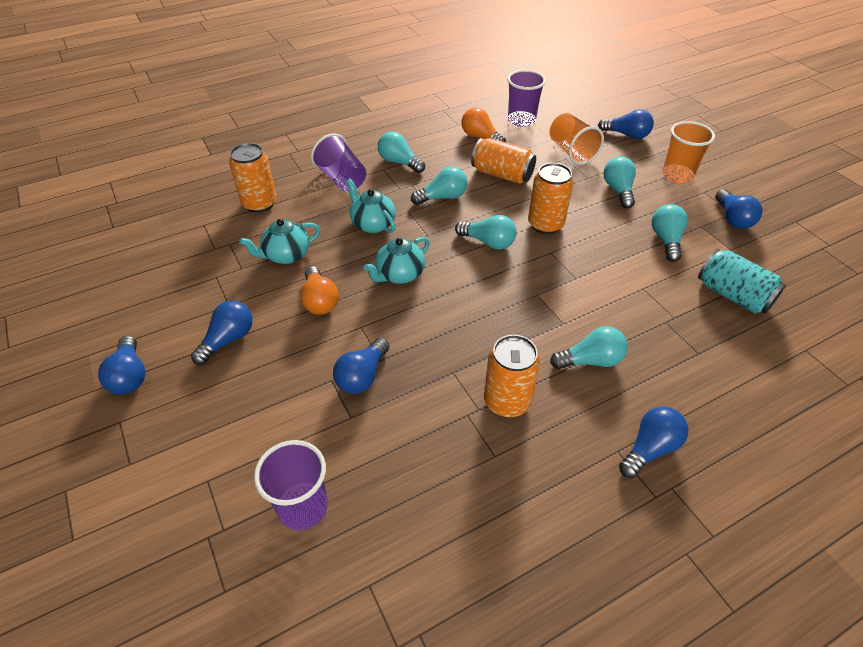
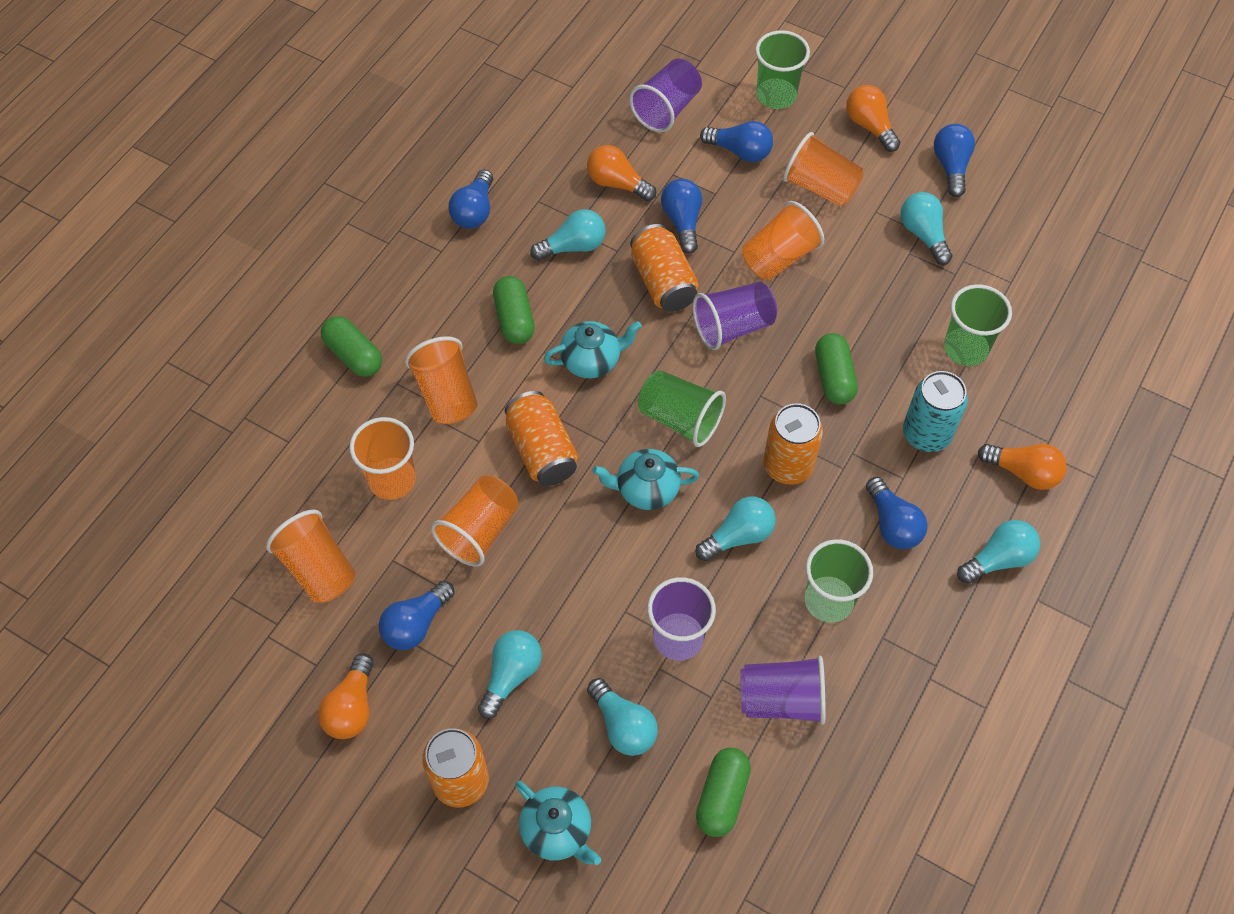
green capsule: 0 -> 4
green cup: 0 -> 4
orange cup: 2 -> 6
orange light bulb: 2 -> 4
purple cup: 3 -> 4

